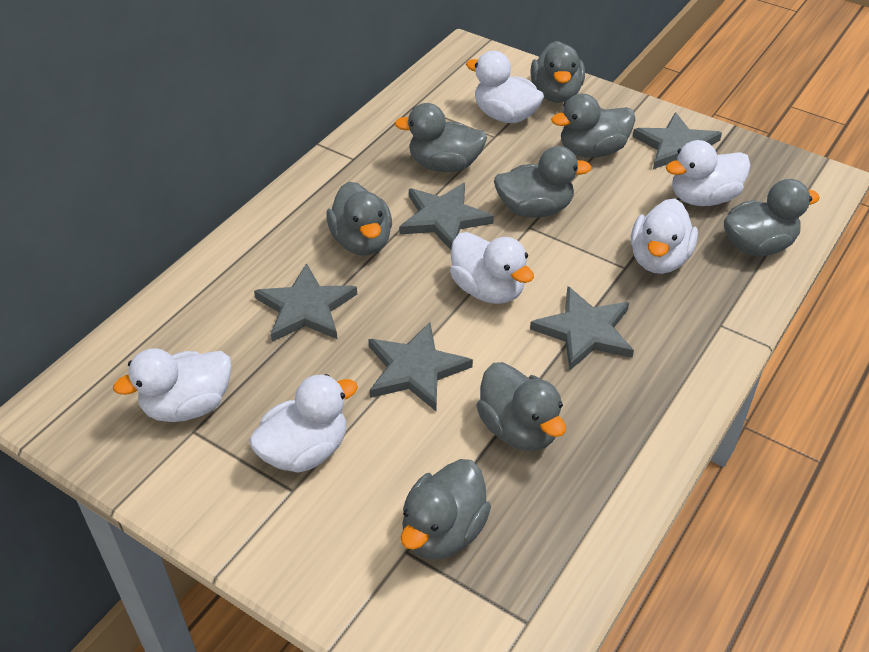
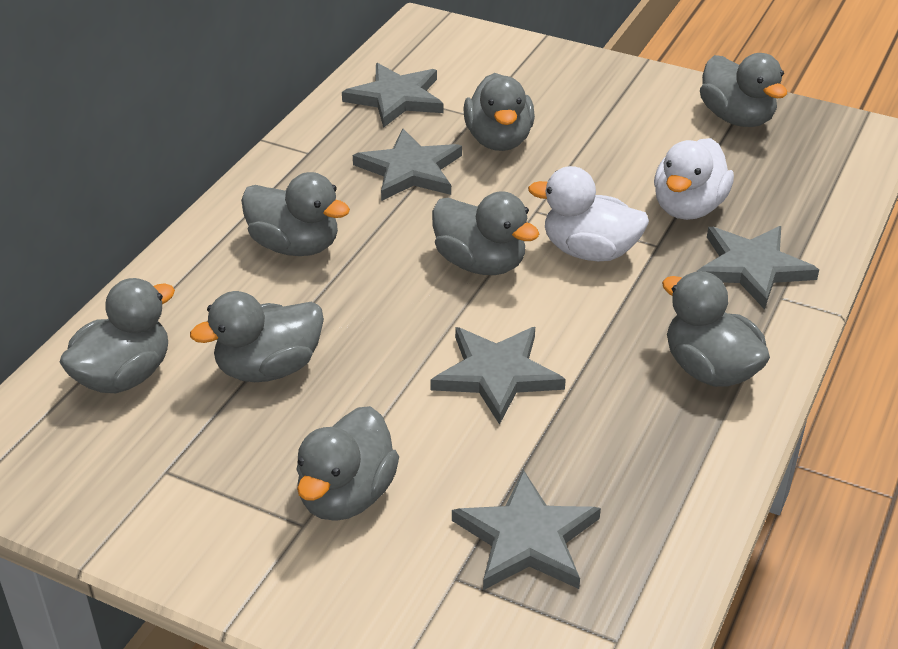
white duck: 6 -> 2

